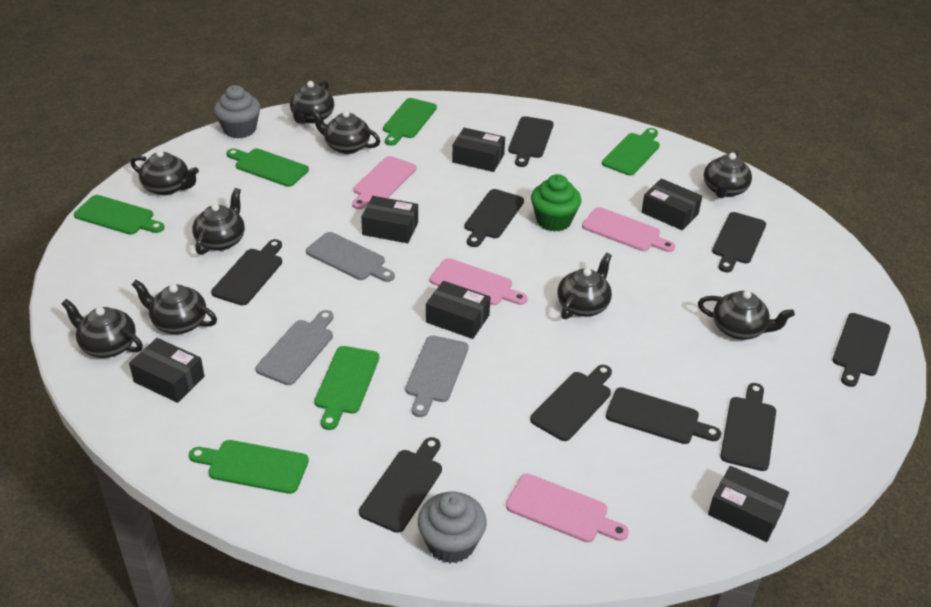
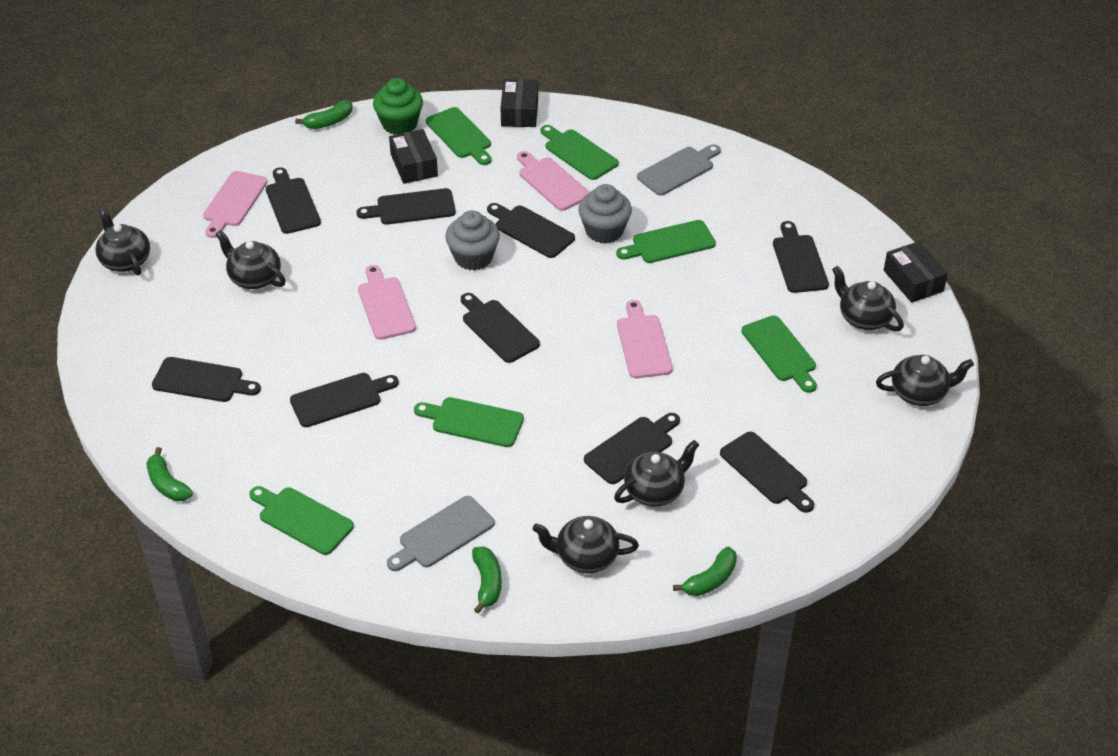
black box: 6 -> 3
black teapot: 9 -> 6
green banana: 0 -> 4
grey cutting board: 3 -> 2

